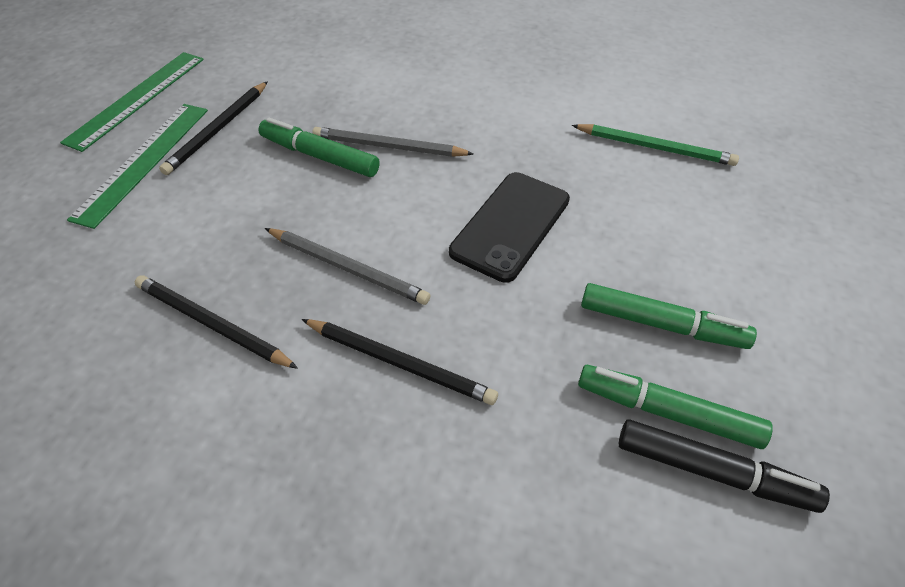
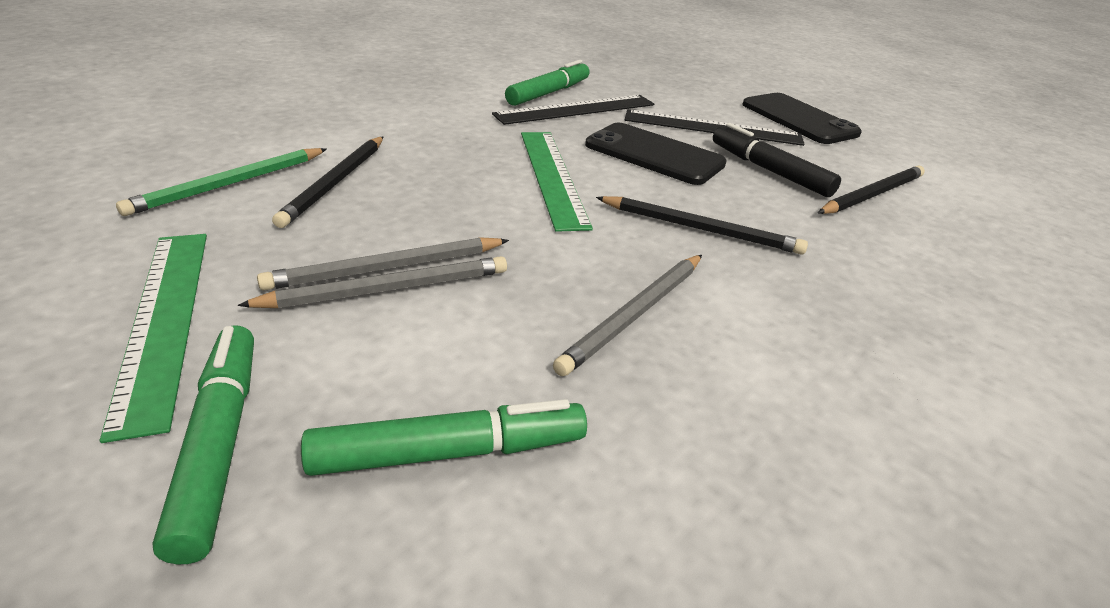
black phone: 1 -> 2
black ruler: 0 -> 2
grey pencil: 2 -> 3

